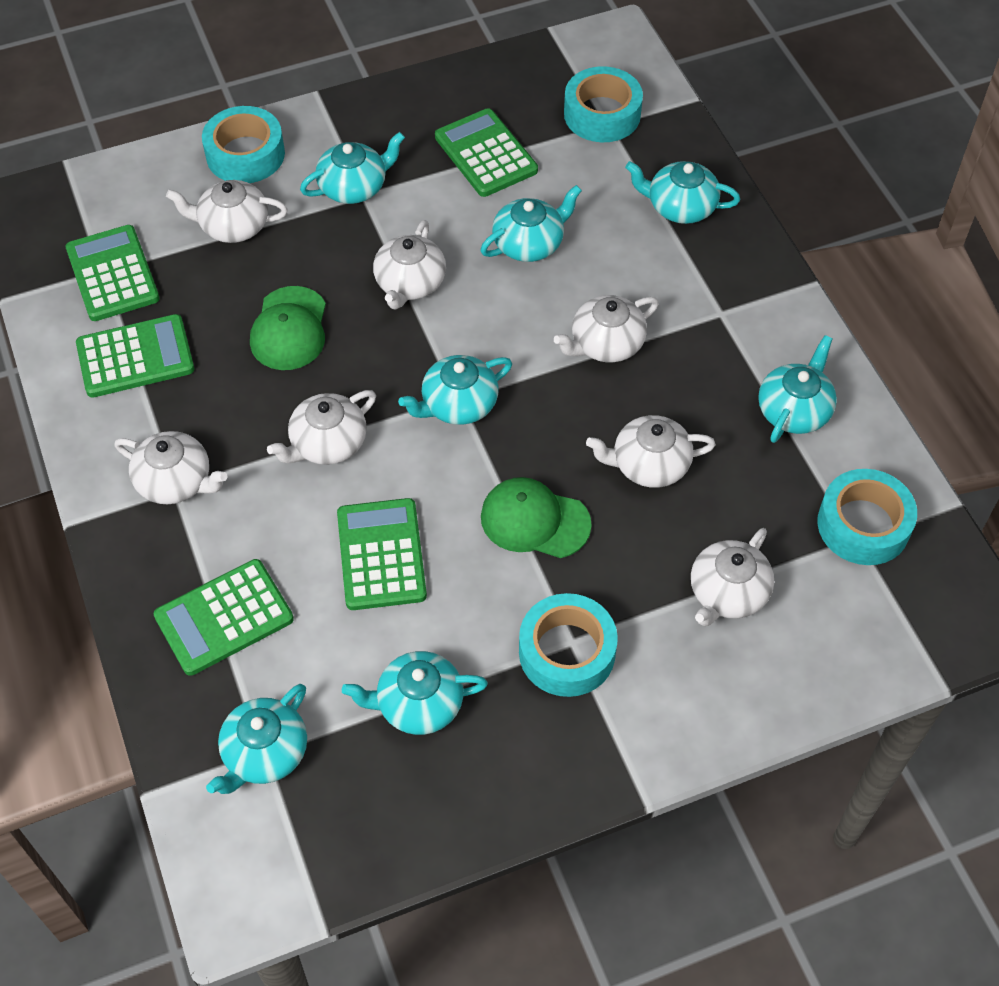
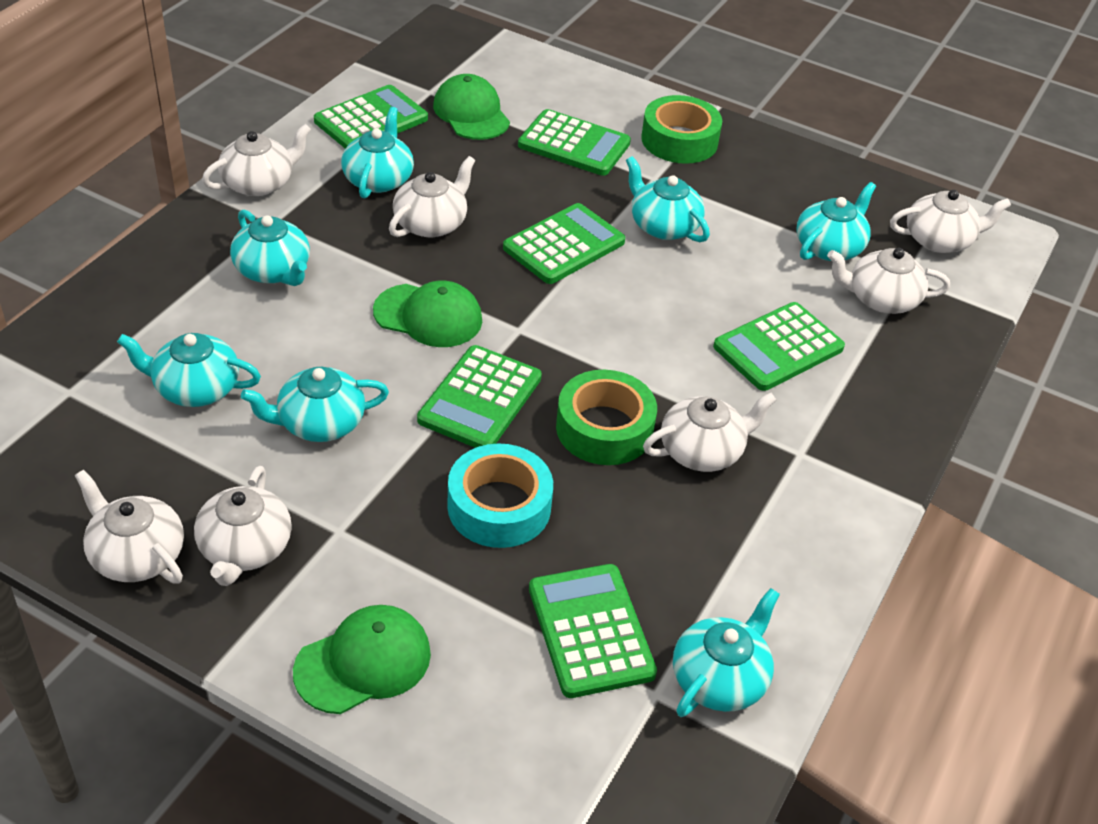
green calculator: 5 -> 6
green cap: 2 -> 3
green tape: 0 -> 2
turquoise tape: 4 -> 1

